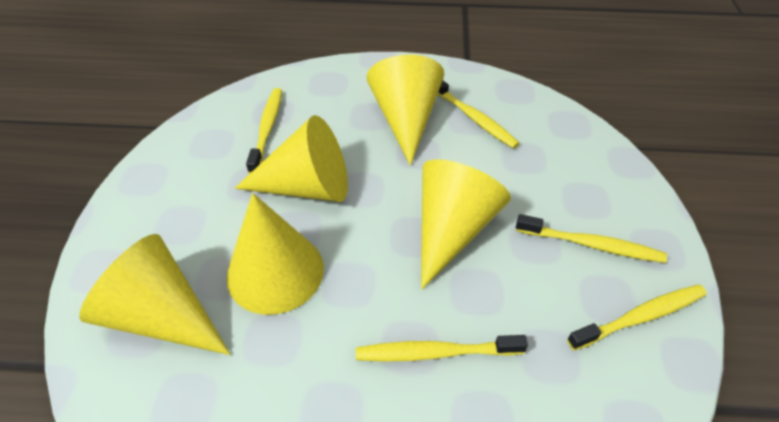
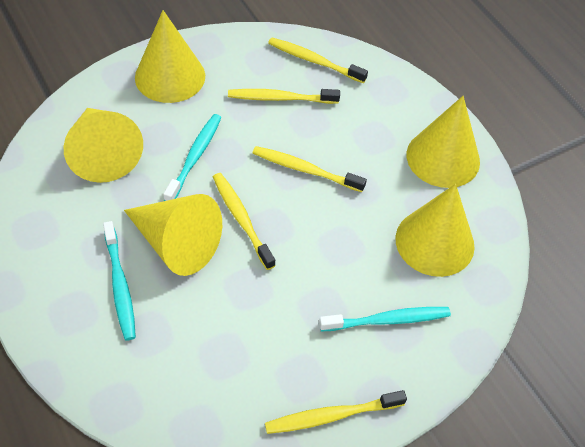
turquoise toothbrush: 0 -> 3

